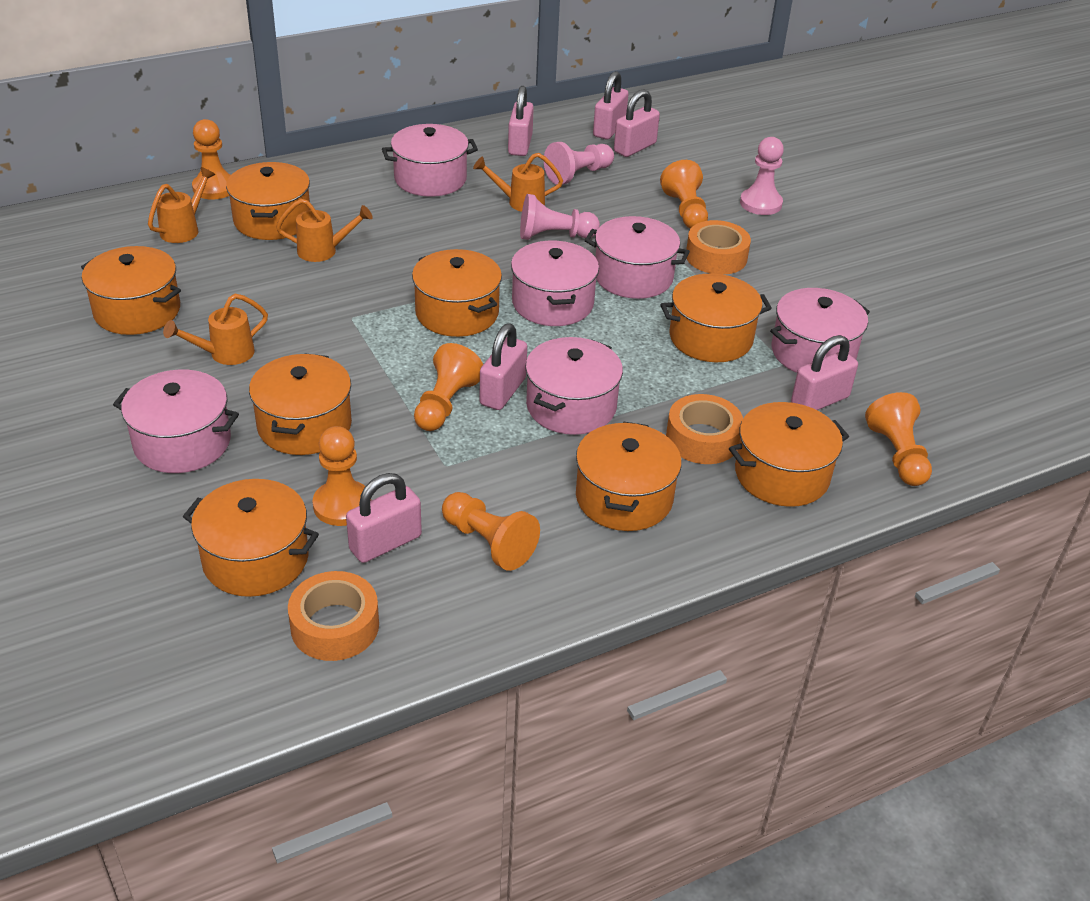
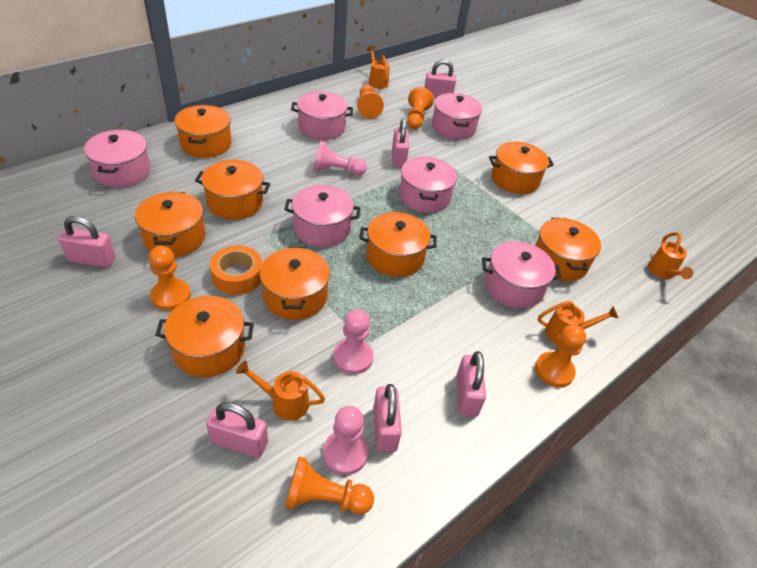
orange pawn: 6 -> 5
orange tape: 3 -> 1

